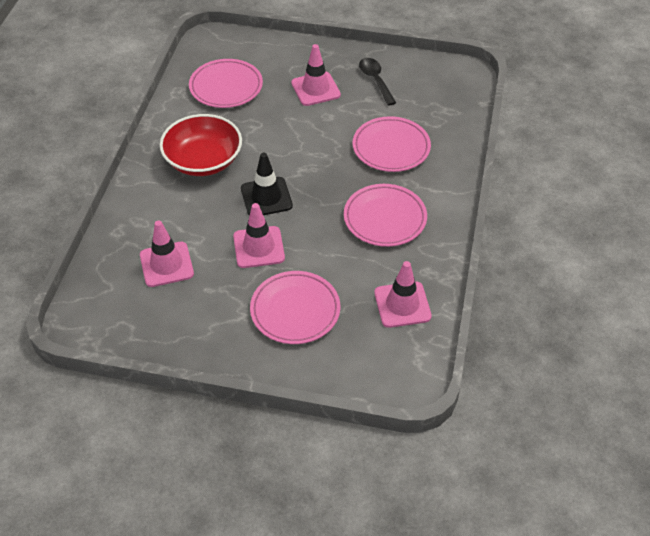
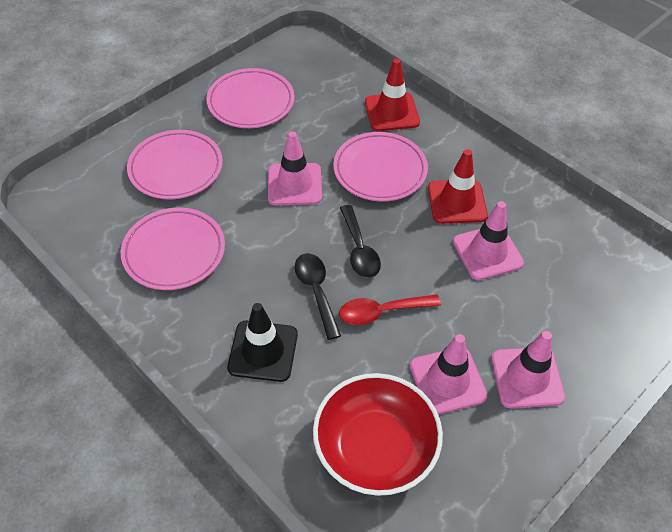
black spoon: 1 -> 2
red spoon: 0 -> 1
red traffic cone: 0 -> 2

